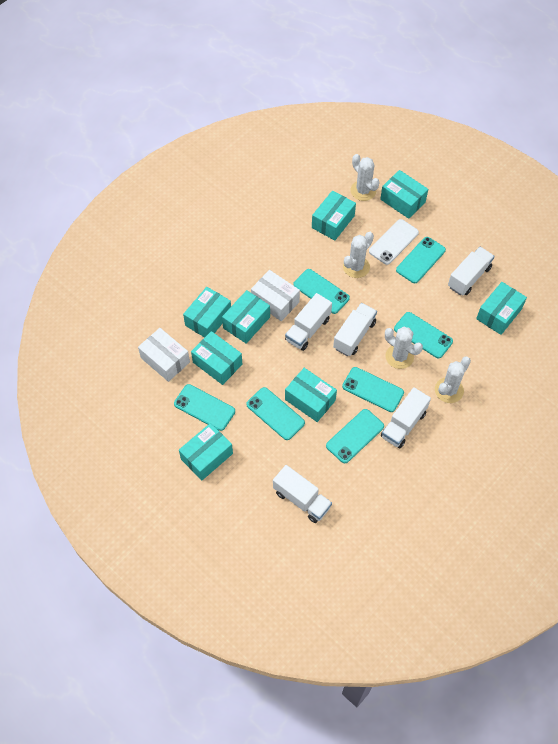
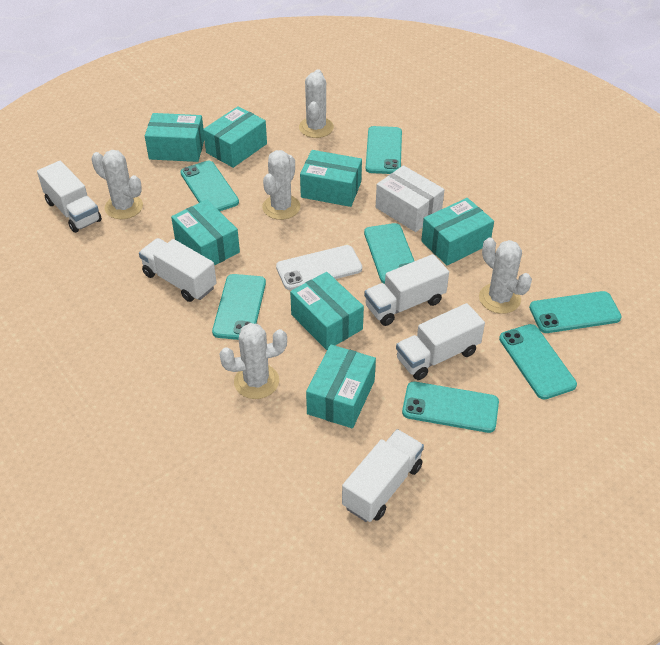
turquoise box: 8 -> 7
white box: 2 -> 1
white cactus: 4 -> 5

